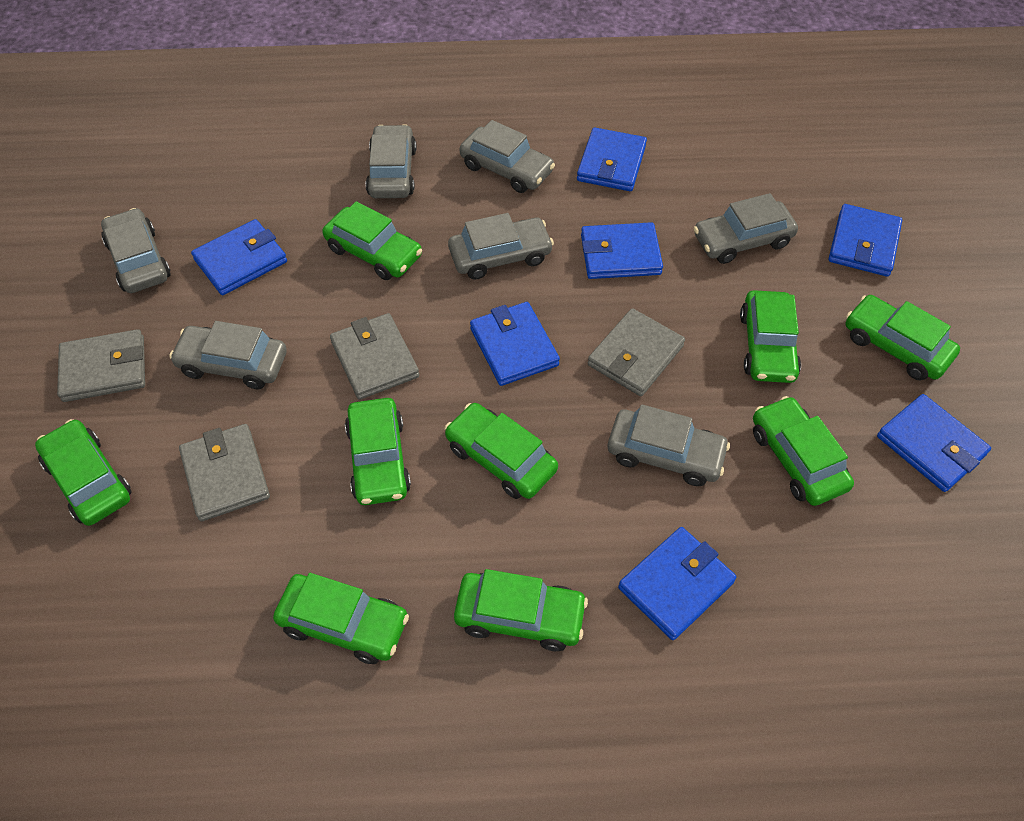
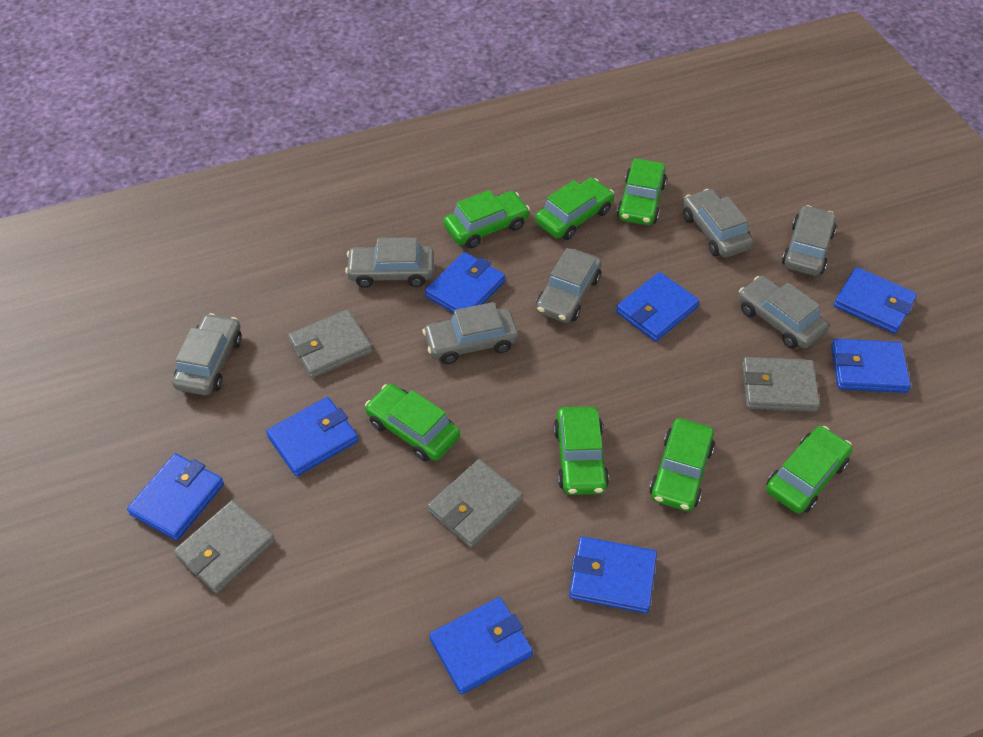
blue wallet: 7 -> 8
green car: 9 -> 7

